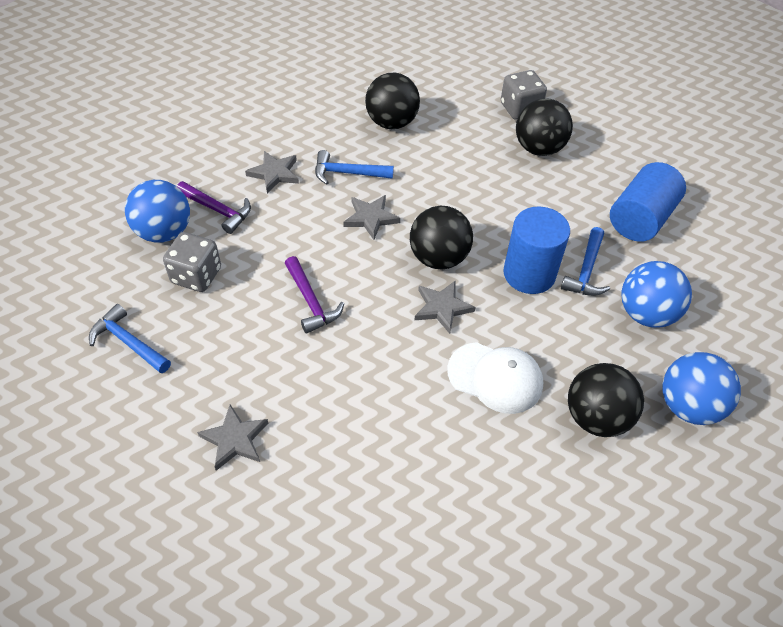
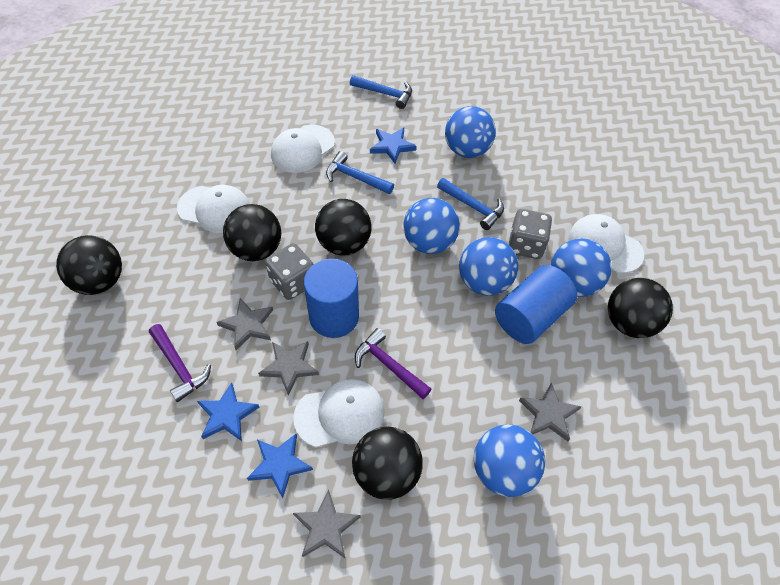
black ball: 4 -> 5
blue ball: 3 -> 5
blue star: 0 -> 3
white cap: 1 -> 4

